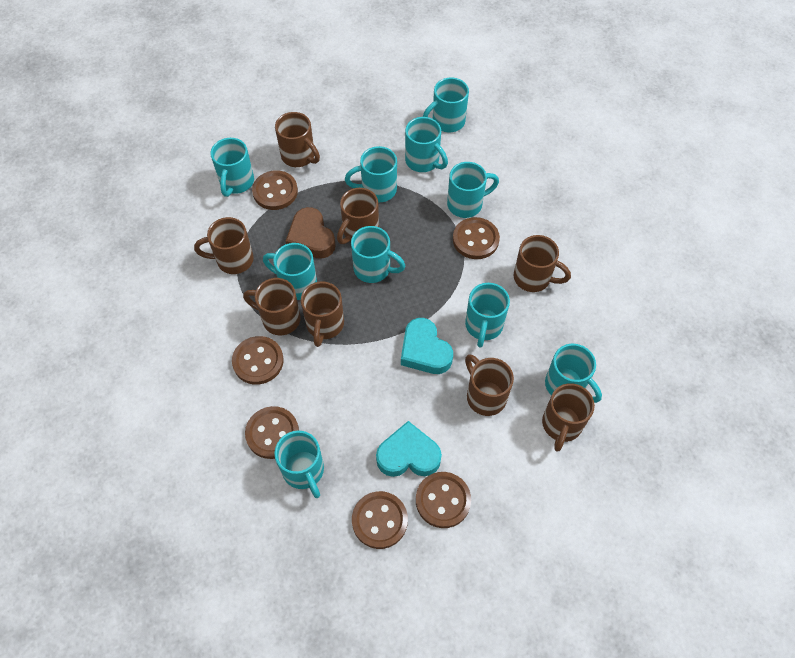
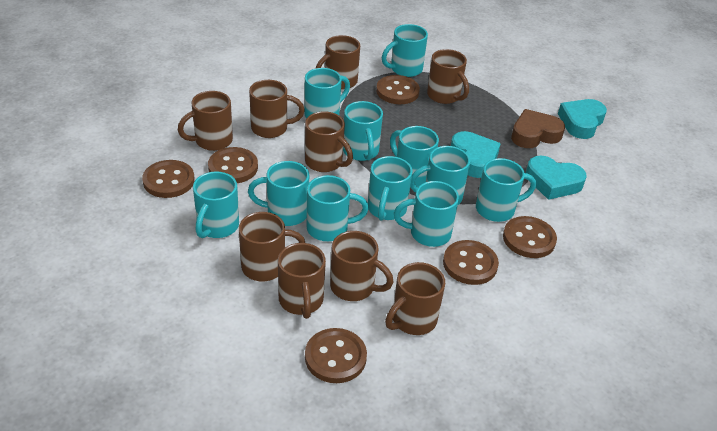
brown mug: 8 -> 9
turquoise heart: 2 -> 3
turquoise mug: 10 -> 11

